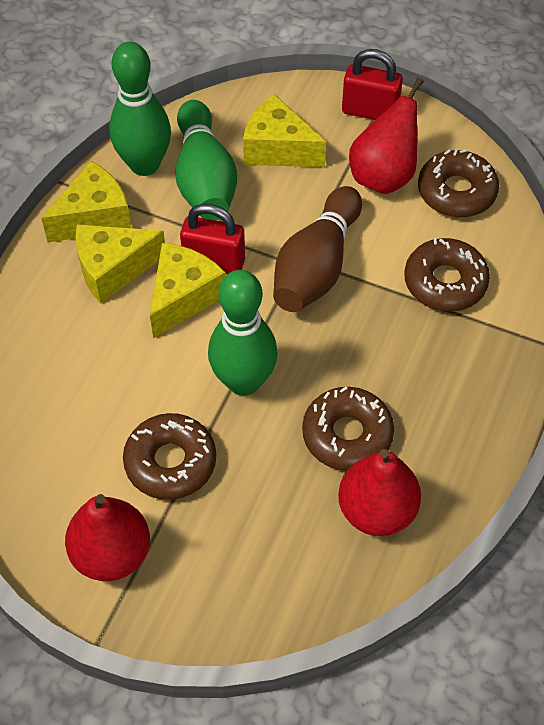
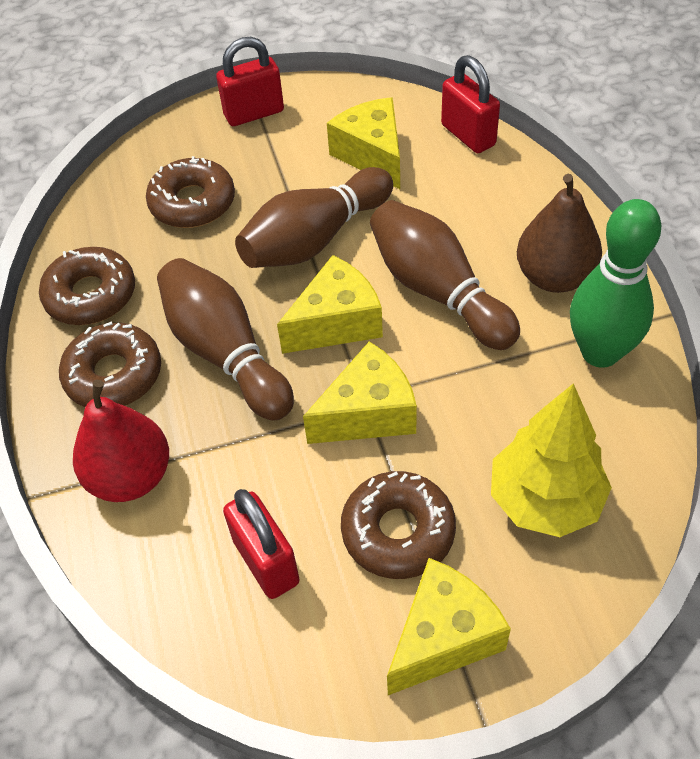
brown bowling pin: 1 -> 3
brown pear: 0 -> 1
green bowling pin: 3 -> 1
red padlock: 2 -> 3
red pear: 3 -> 1
yellow tree: 0 -> 1

